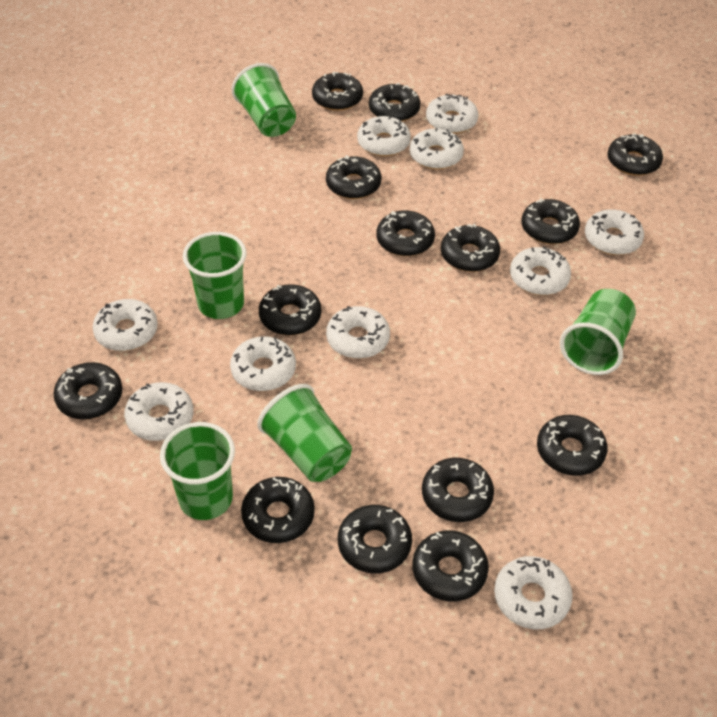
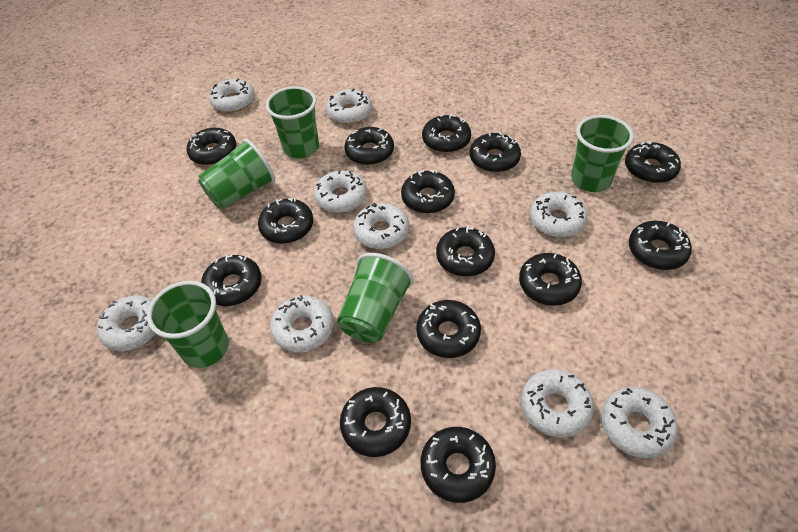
white donut: 10 -> 9

